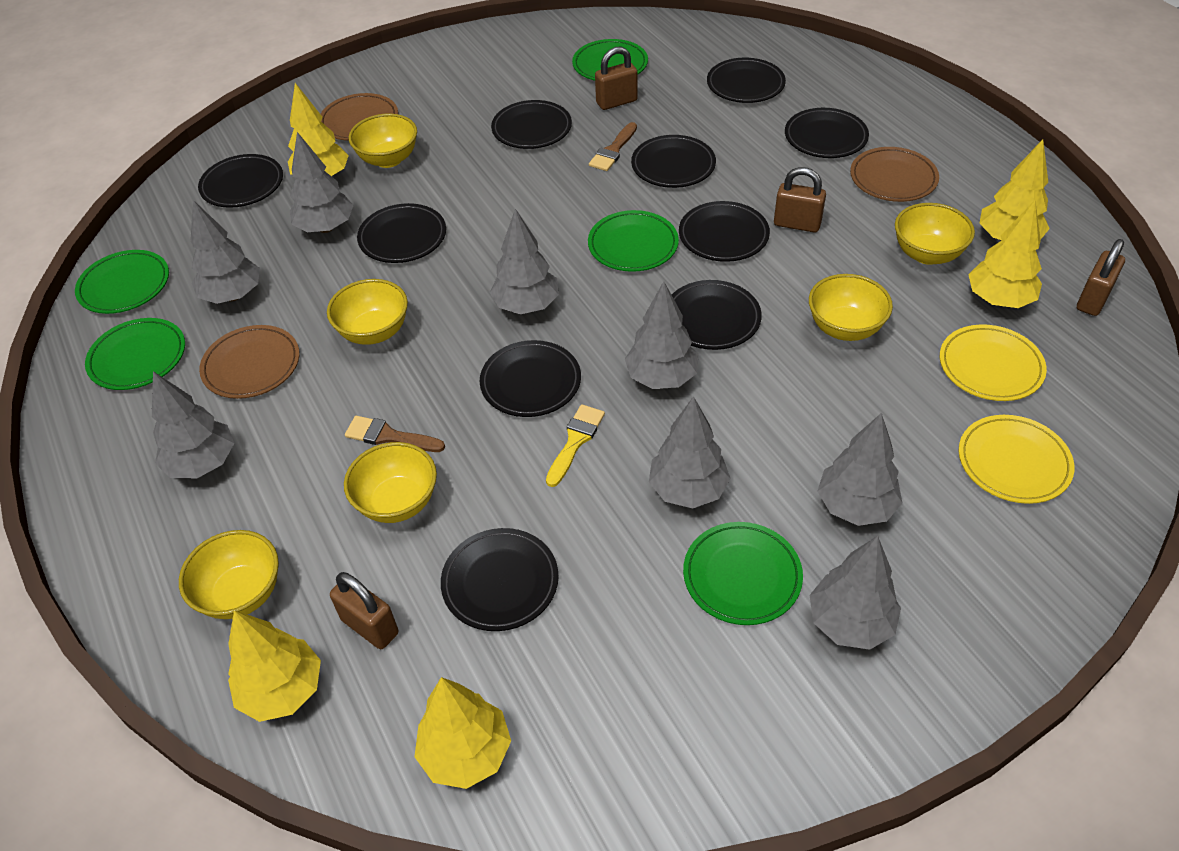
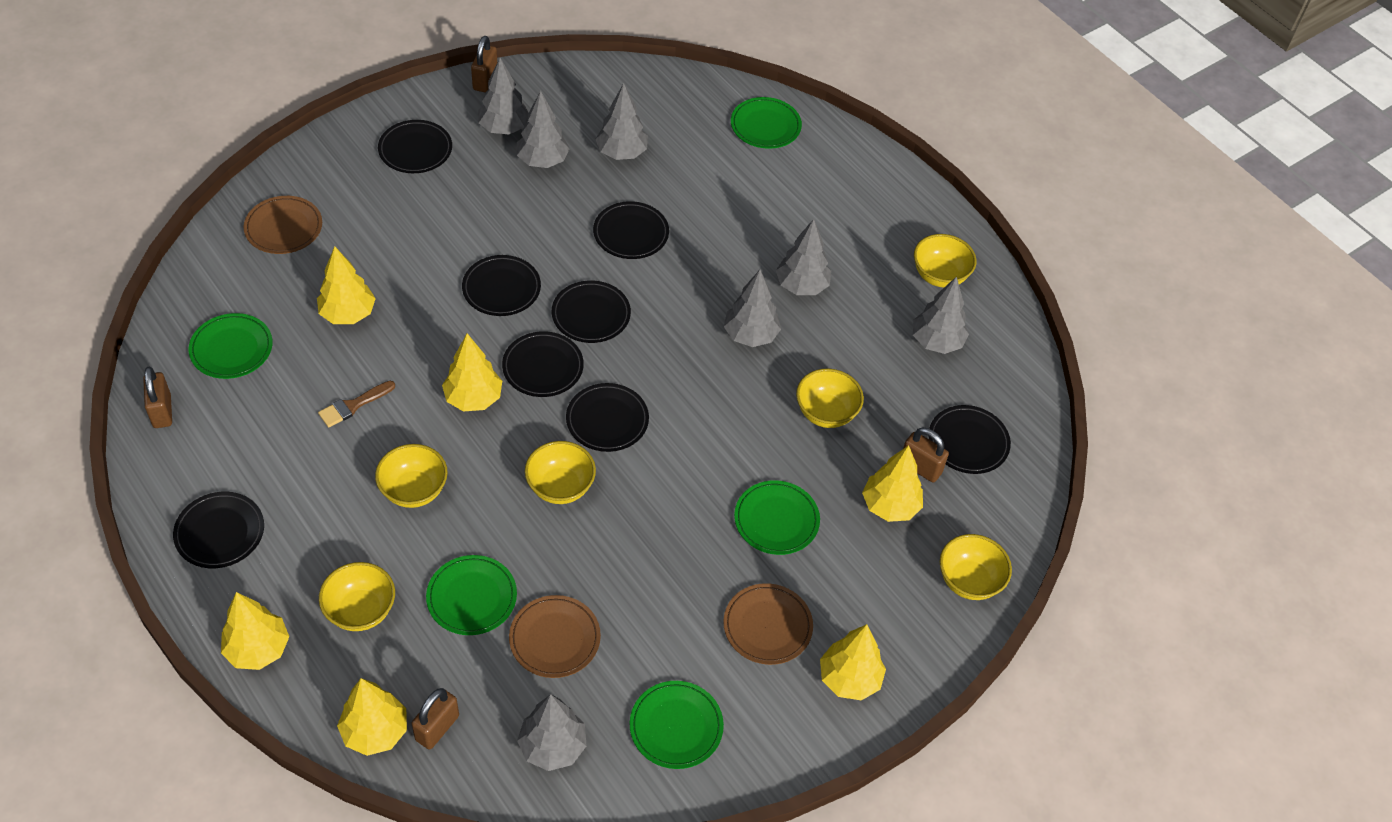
black plate: 10 -> 8
brown brush: 2 -> 1
grey tree: 8 -> 7
yellow brush: 1 -> 0
yellow plate: 2 -> 0
yellow tree: 5 -> 6

